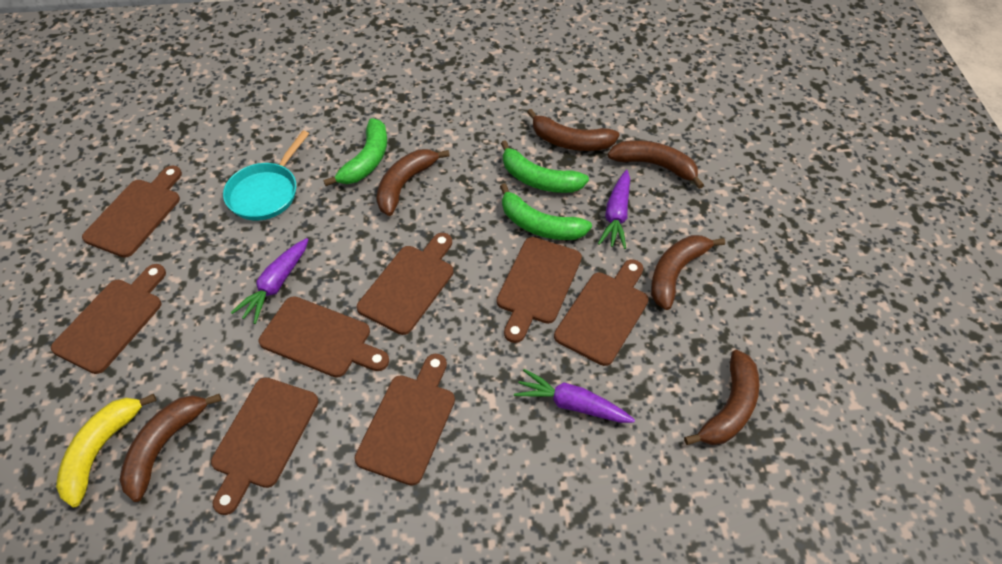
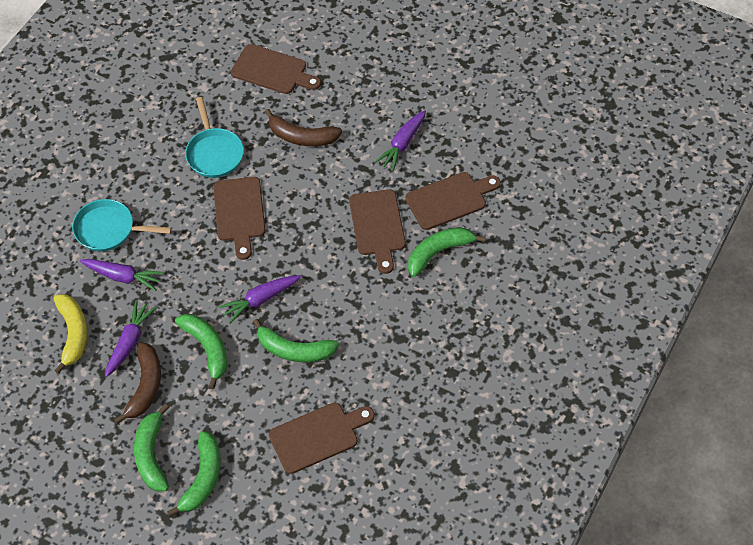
brown banana: 6 -> 2
brown cutting board: 8 -> 5
green banana: 3 -> 5
purple carrot: 3 -> 4
turquoise pan: 1 -> 2

